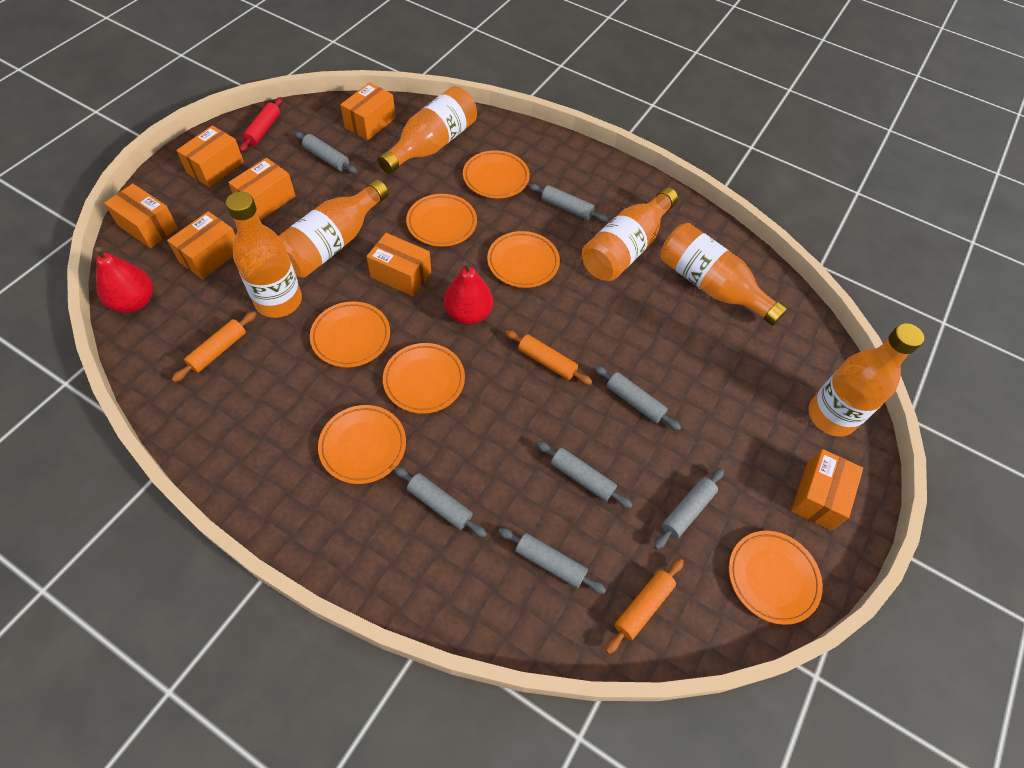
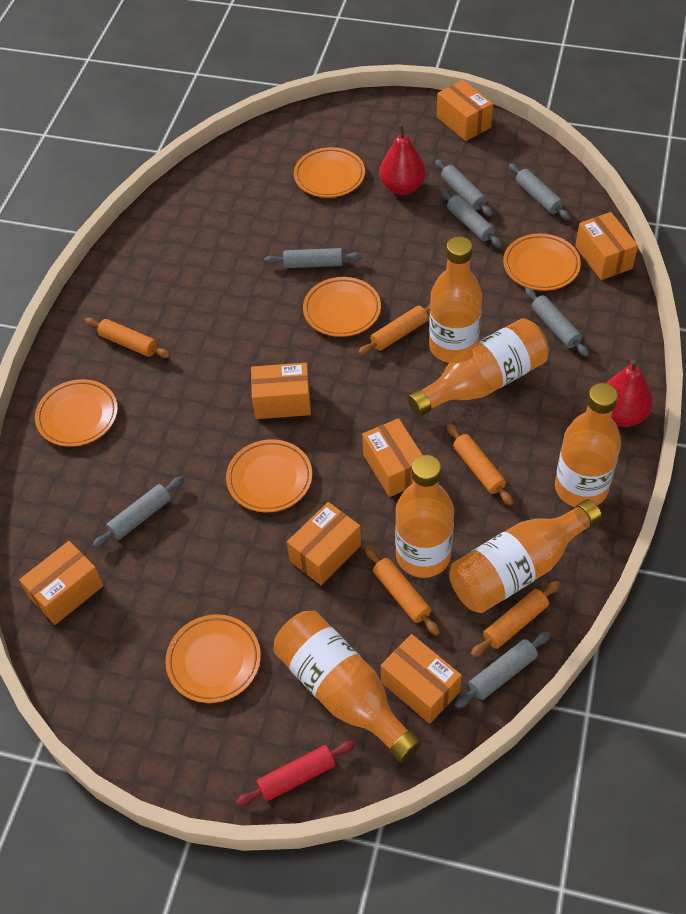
orange plate: 7 -> 6
orange rolling pin: 3 -> 5

